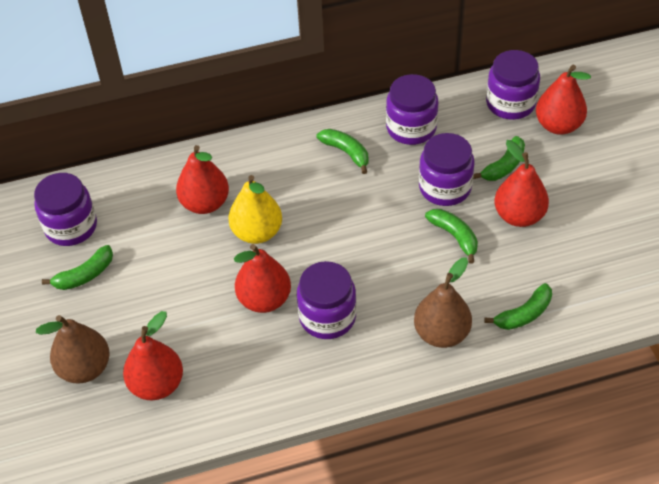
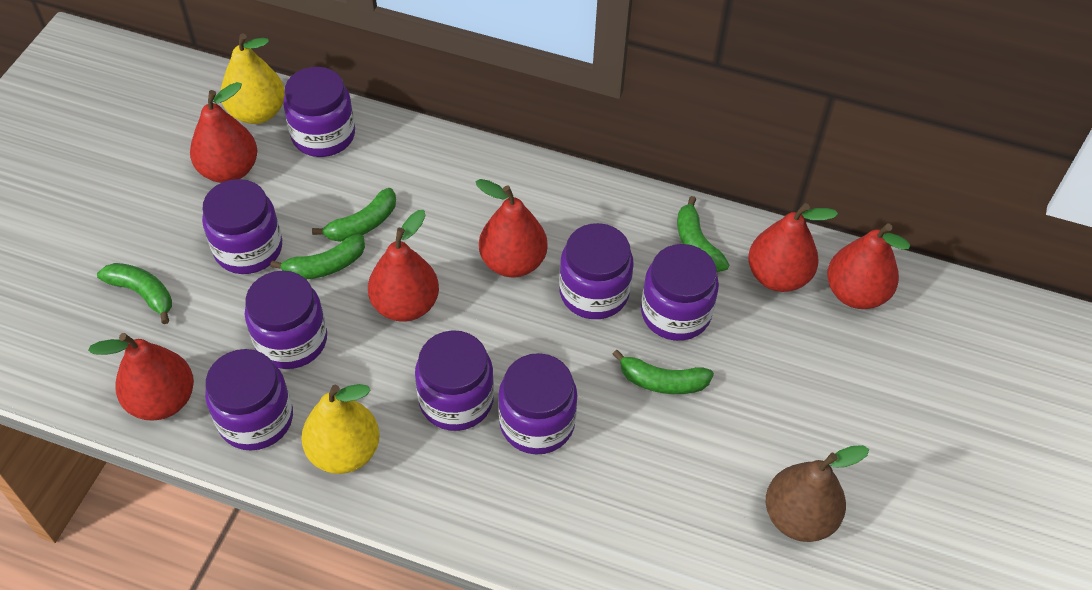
brown pear: 2 -> 1
purple jar: 5 -> 8
red pear: 5 -> 6
yellow pear: 1 -> 2

